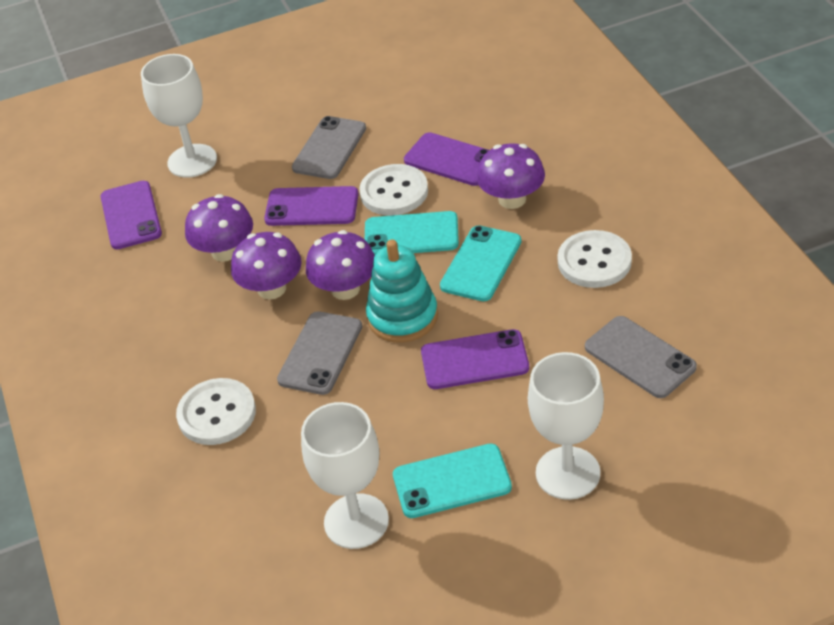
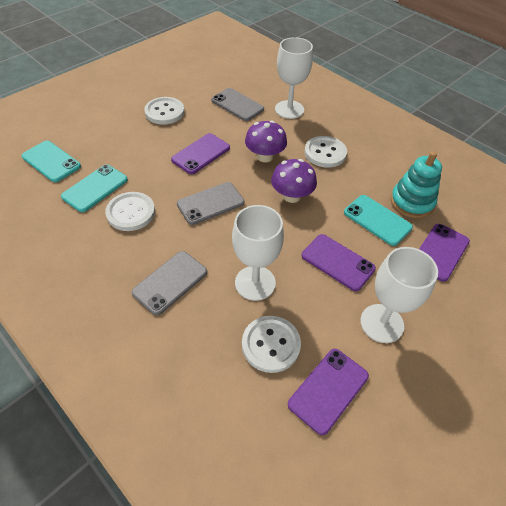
purple mushroom: 4 -> 2
white button: 3 -> 4

